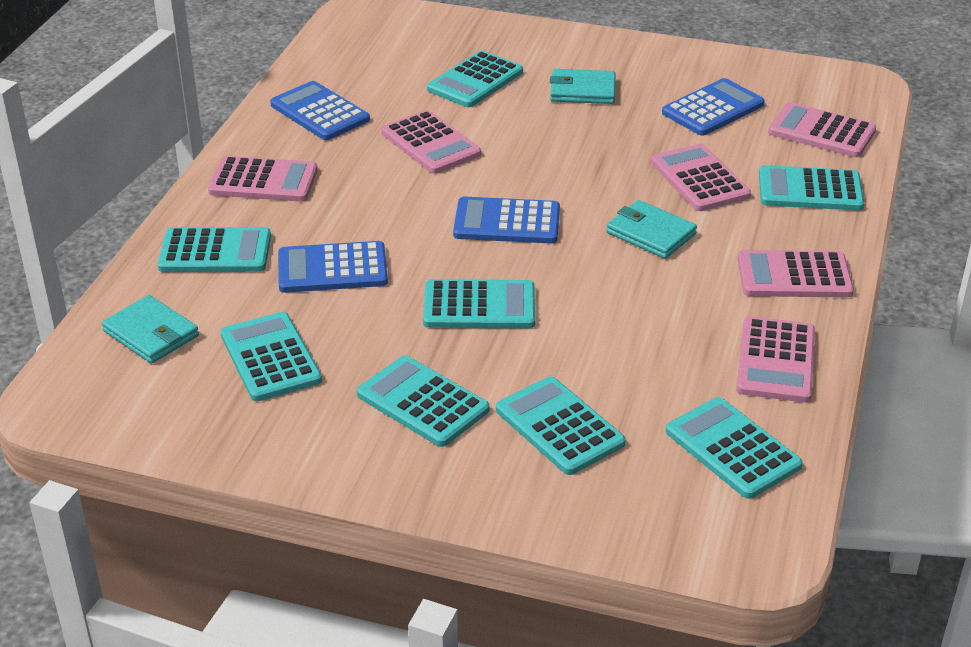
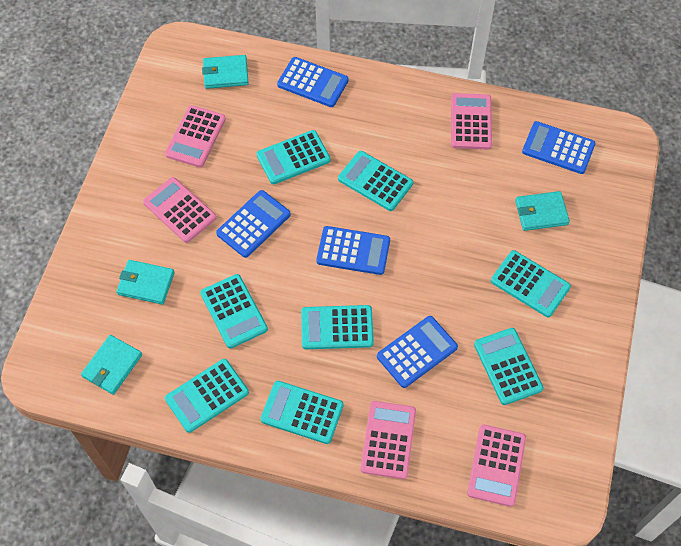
blue calculator: 4 -> 5
pink calculator: 6 -> 5
turquoise wallet: 3 -> 4

